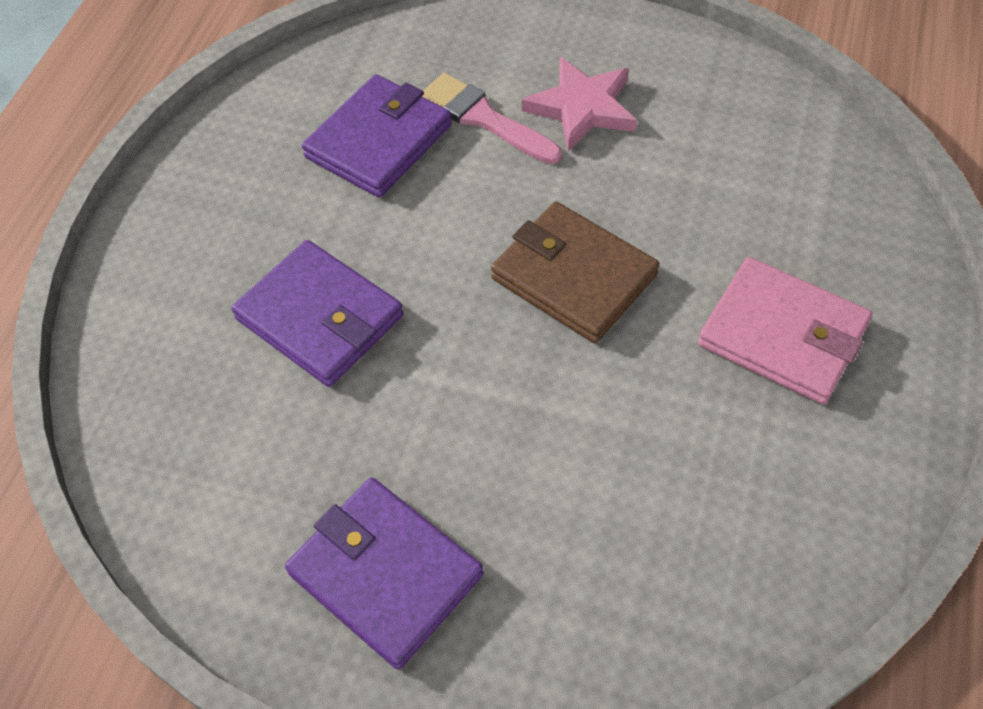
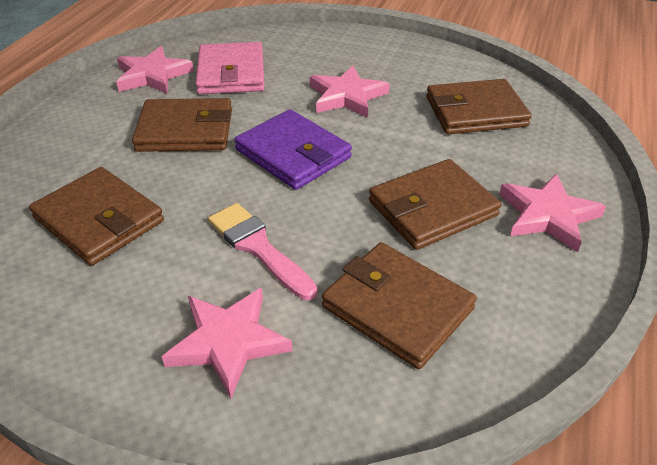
brown wallet: 1 -> 5
pink star: 1 -> 4
purple wallet: 3 -> 1

